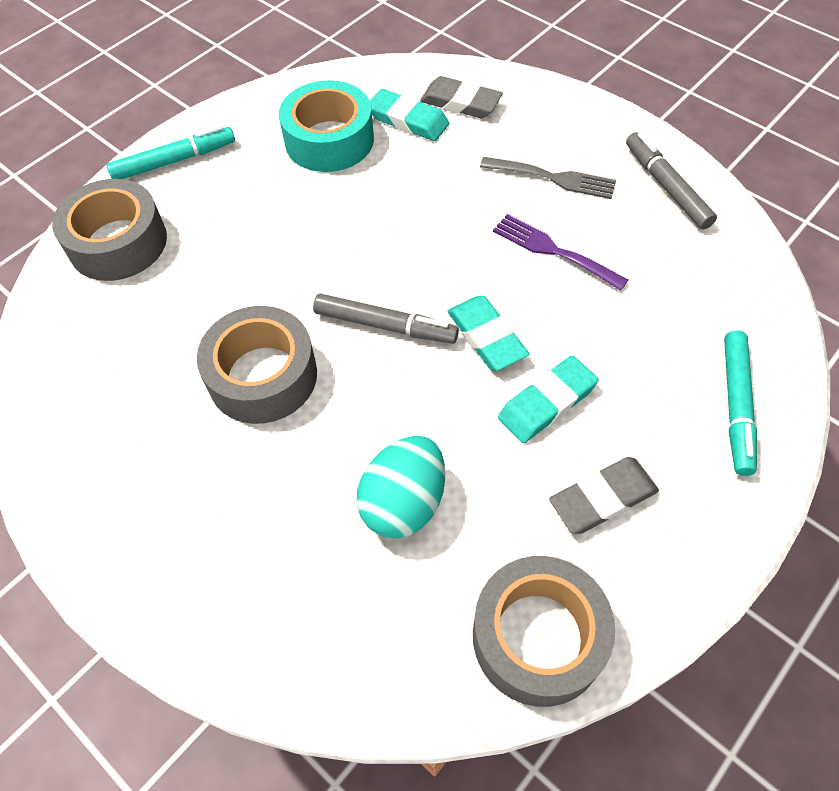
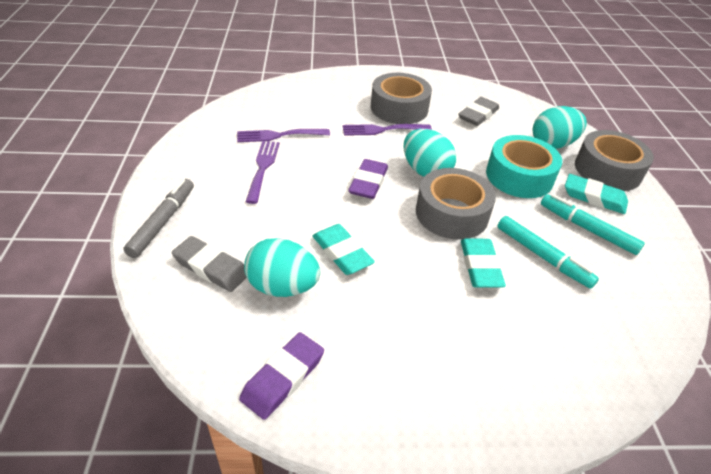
grey fork: 1 -> 0
grey marker: 2 -> 1
purple eraser: 0 -> 2
purple fork: 1 -> 3
turquoise egg: 1 -> 3

